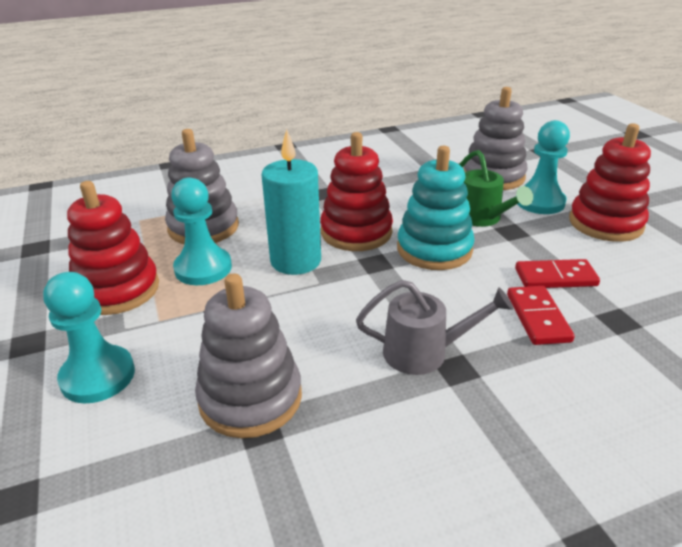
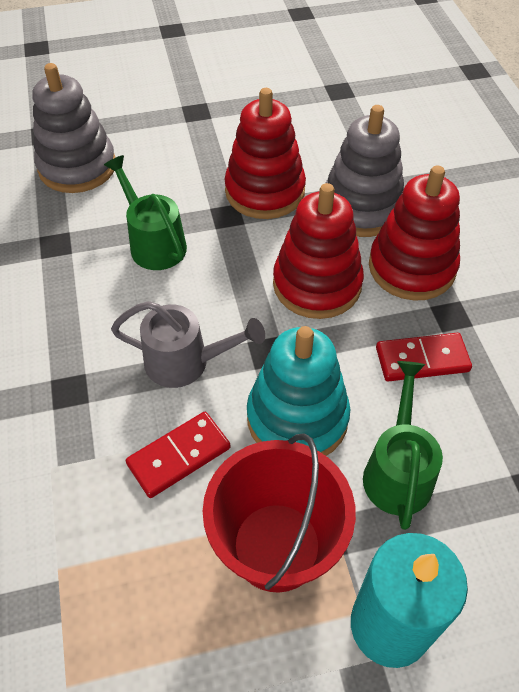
green watering can: 1 -> 2
grey stacking toy: 3 -> 2
red bucket: 0 -> 1
turquoise pawn: 3 -> 0

